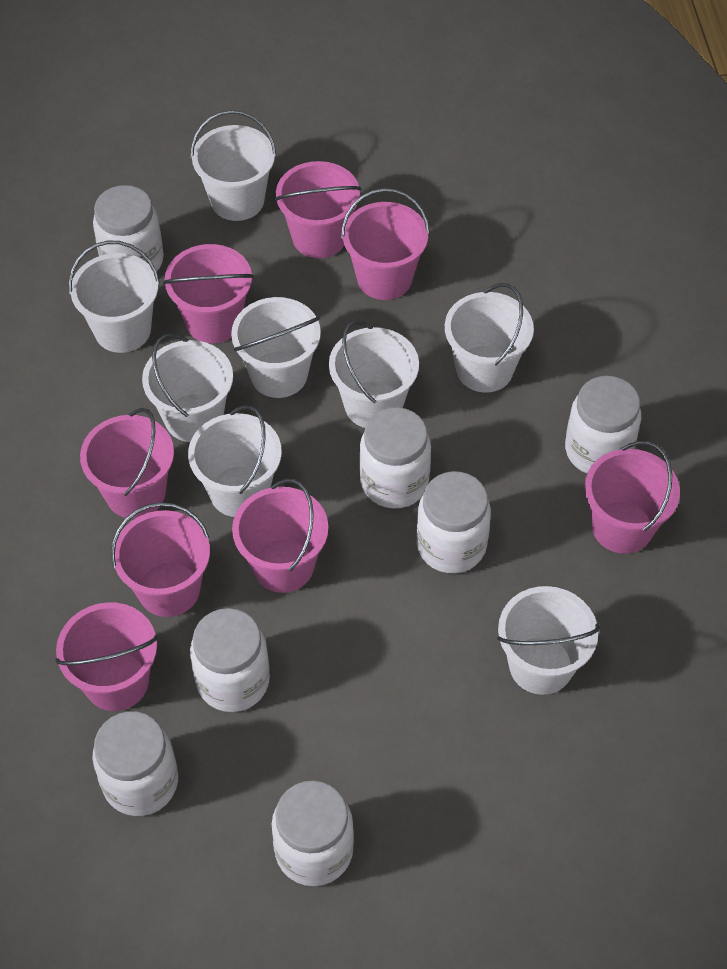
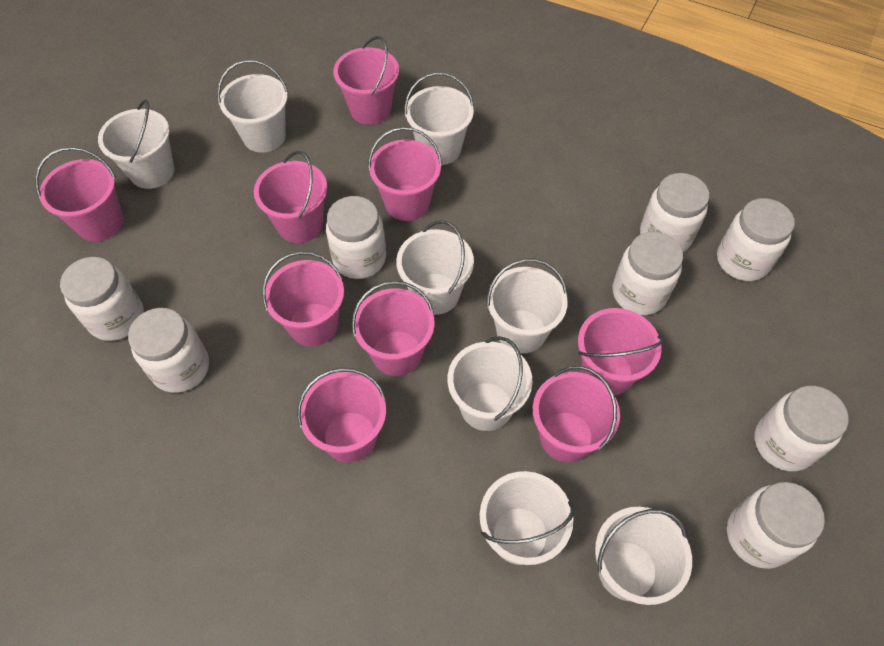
pink bucket: 8 -> 9
white jar: 7 -> 8

